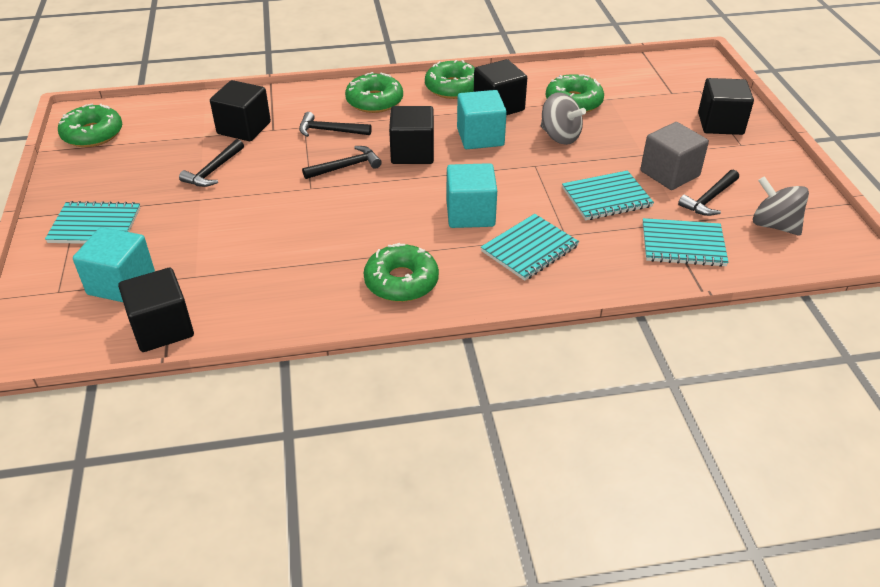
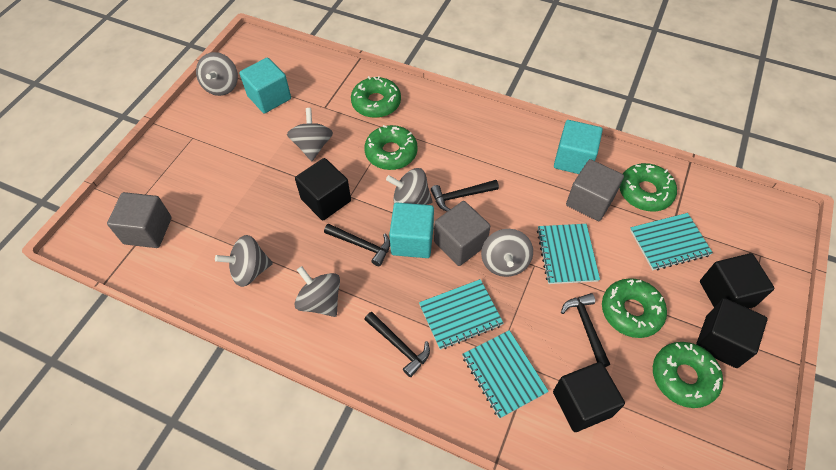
black cube: 5 -> 4
grey cube: 1 -> 3
grey spinning top: 2 -> 6

